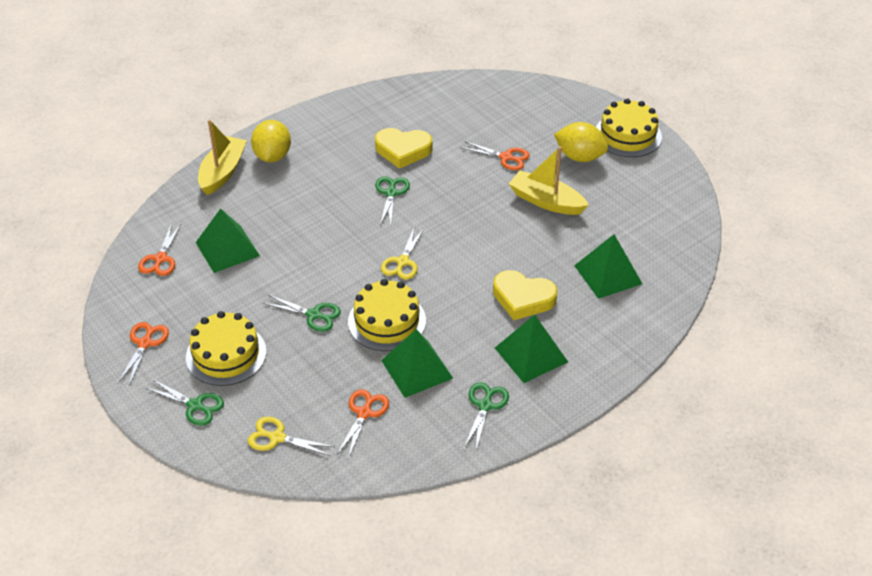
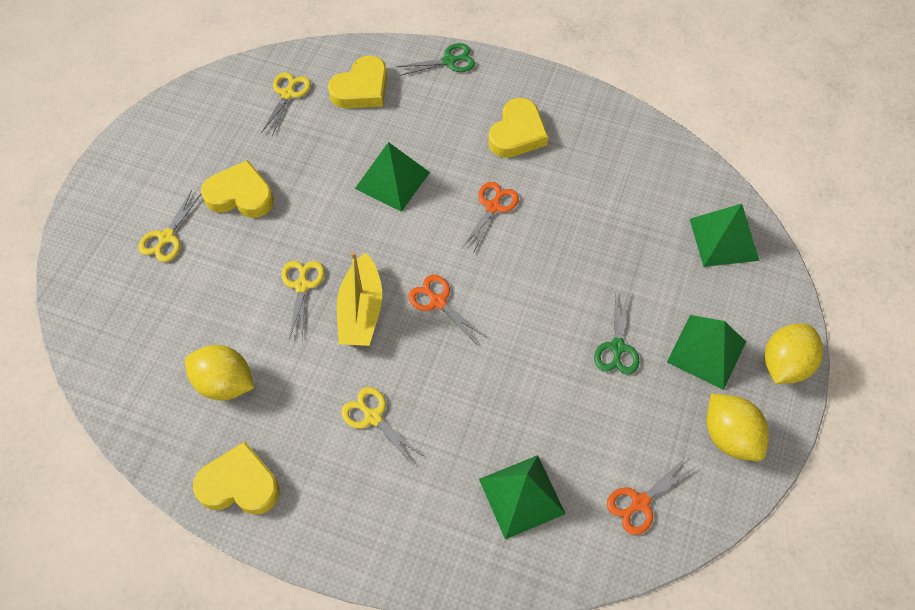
green scissors: 4 -> 2
orange scissors: 4 -> 3
yellow boat: 2 -> 1
yellow cake: 3 -> 0
yellow heart: 2 -> 4
yellow lemon: 2 -> 3
yellow scissors: 2 -> 4

